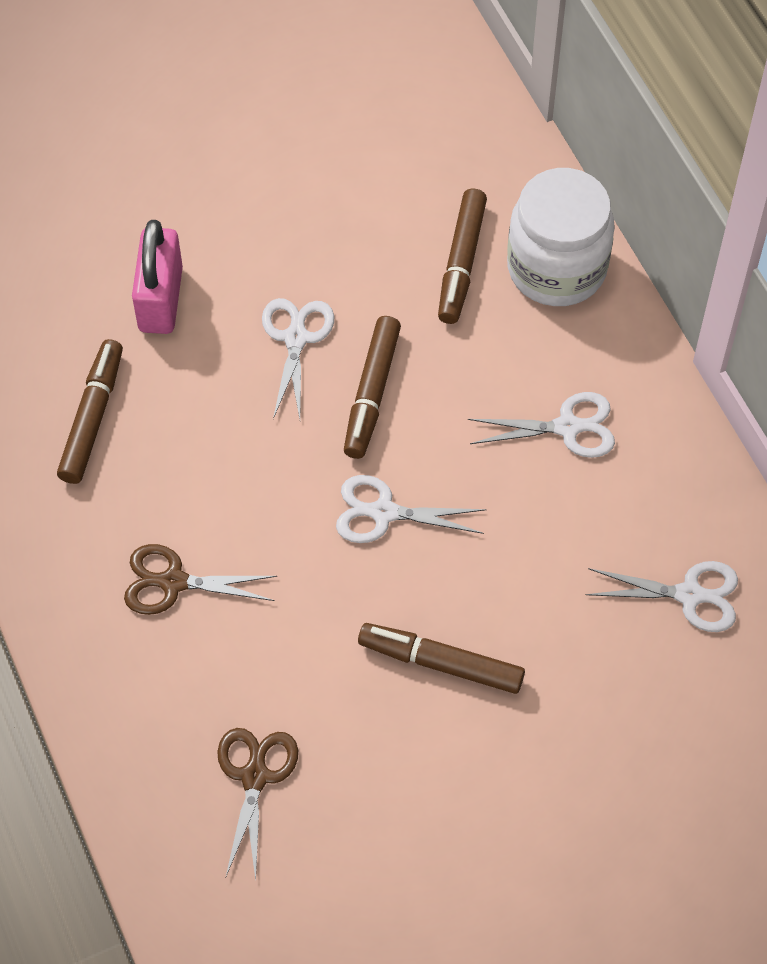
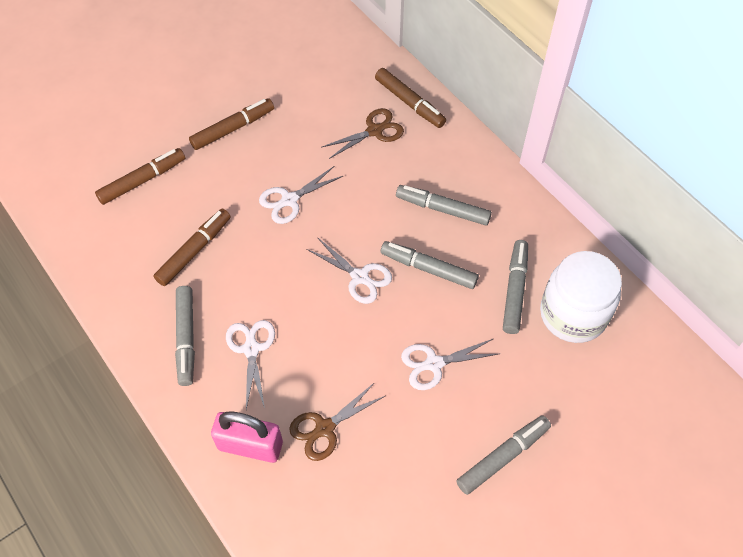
grey marker: 0 -> 5

